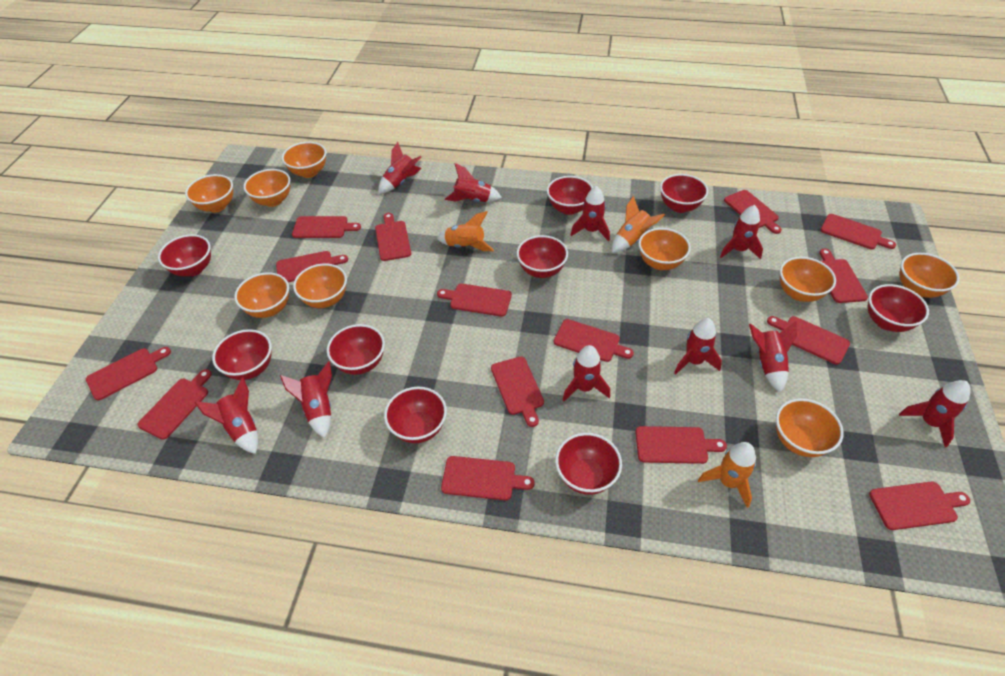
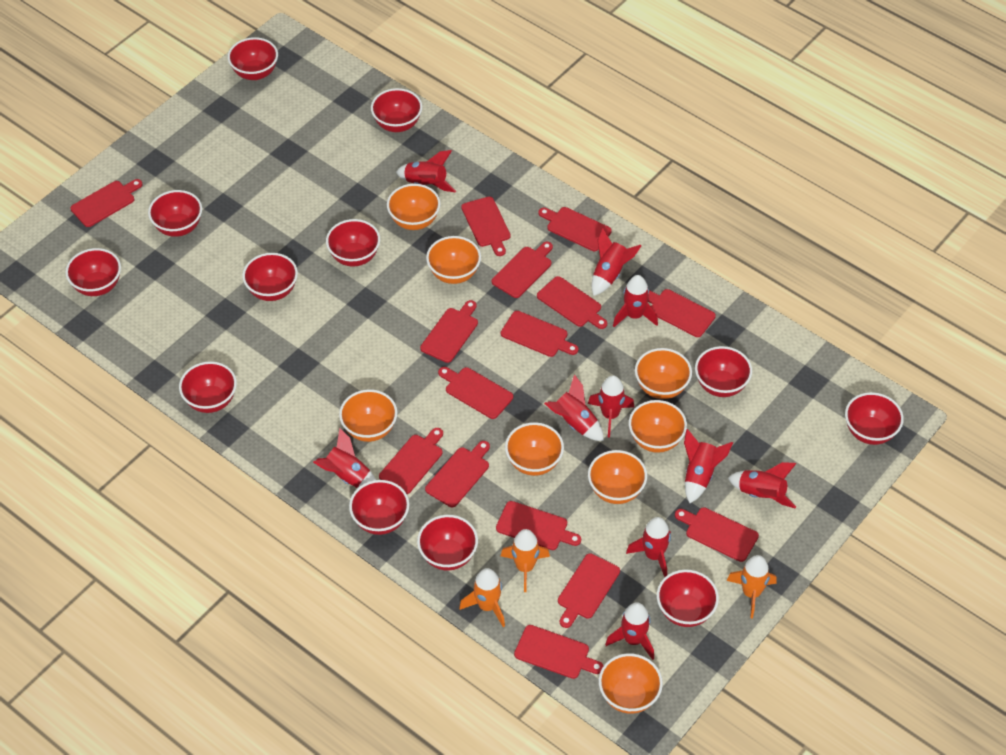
orange bowl: 9 -> 8
red bowl: 9 -> 12

